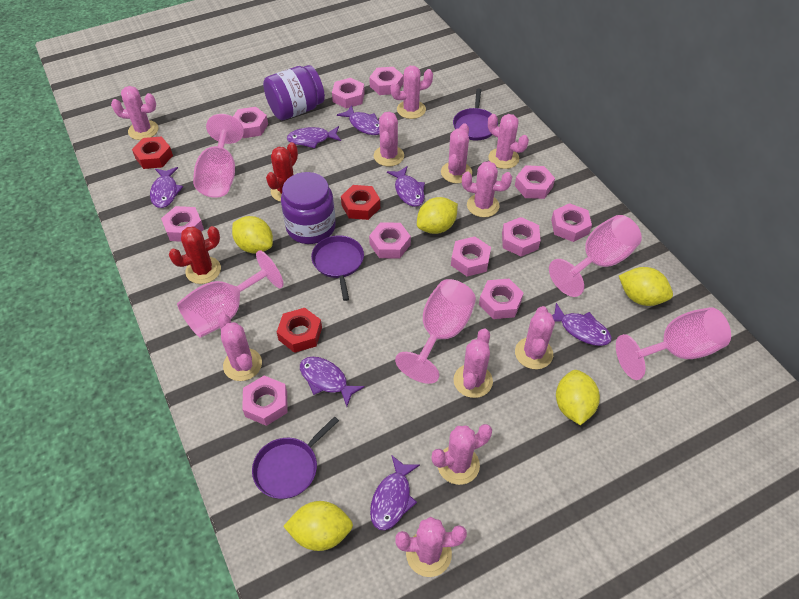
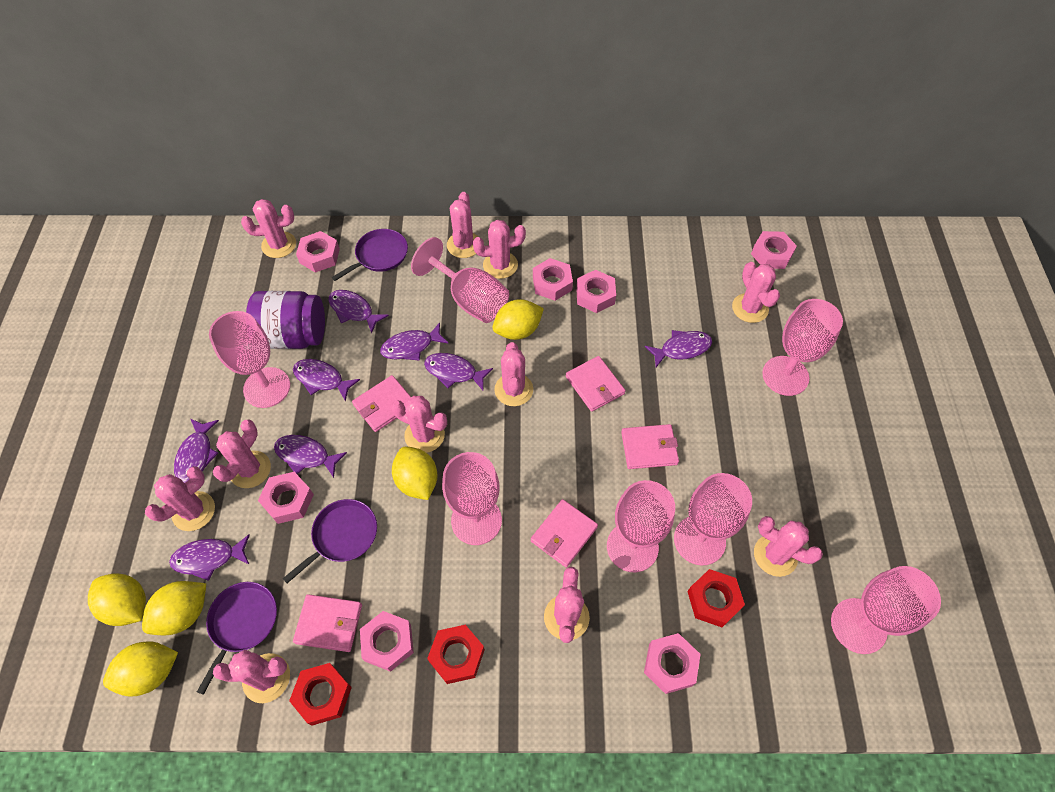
pink goblet: 5 -> 7
pink nut: 11 -> 7
pink wallet: 0 -> 5
purple fish: 7 -> 8
purple jar: 2 -> 1
red cactus: 2 -> 0

